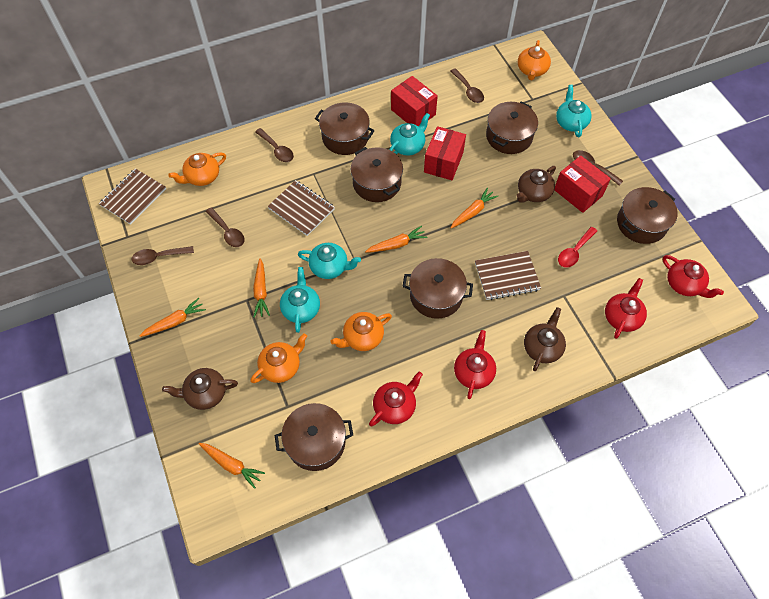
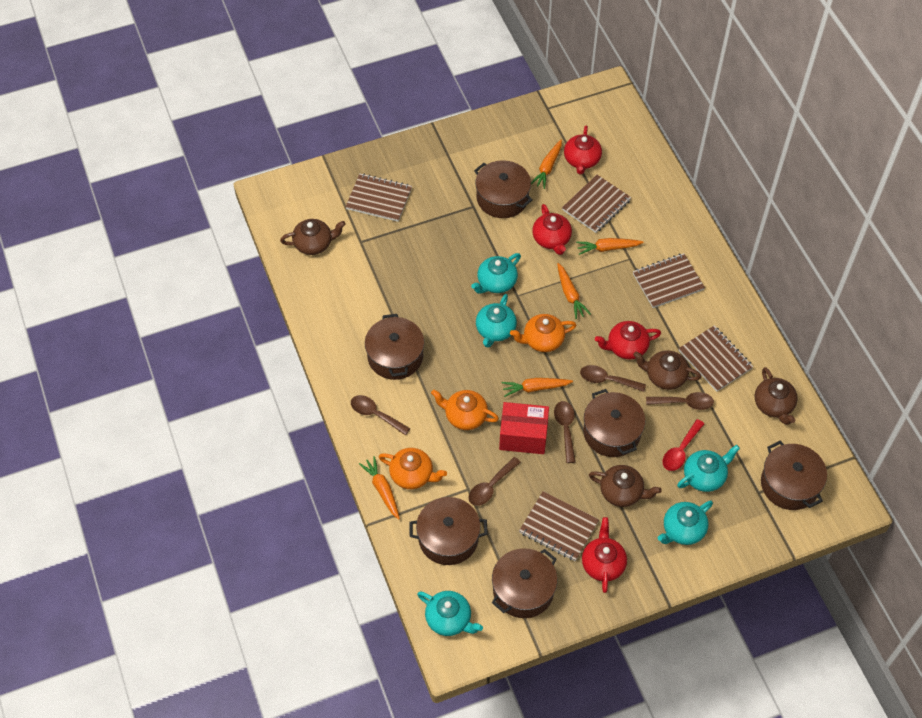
brown notebook: 3 -> 5
brown teapot: 3 -> 4
orange teapot: 4 -> 3
red box: 3 -> 1
turquoise teapot: 4 -> 5

